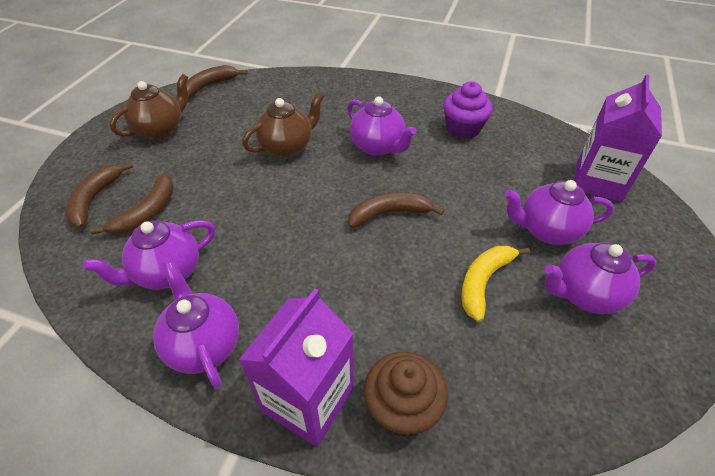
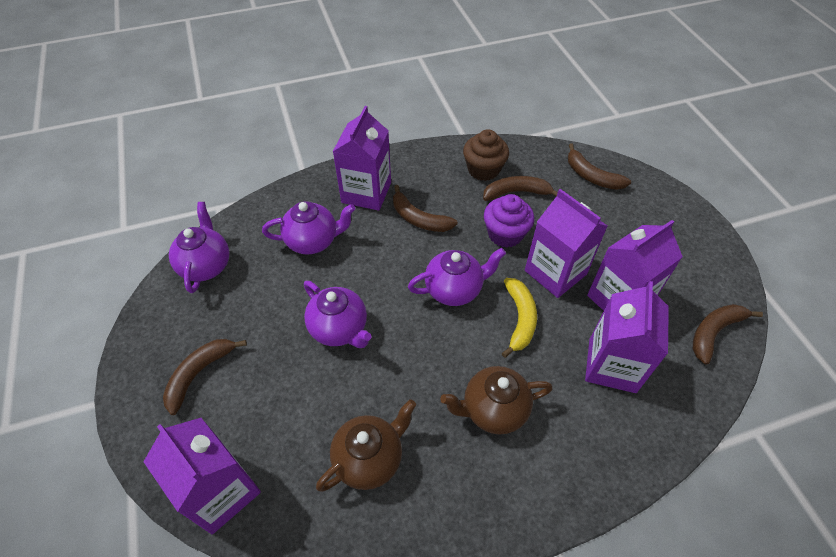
brown banana: 4 -> 5
purple carton: 2 -> 5
purple teapot: 5 -> 4

